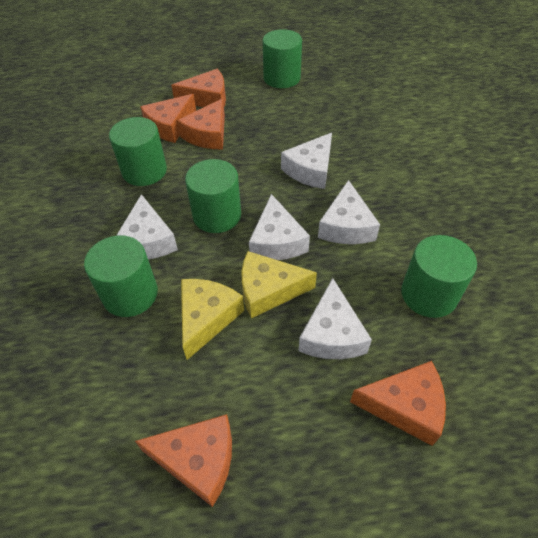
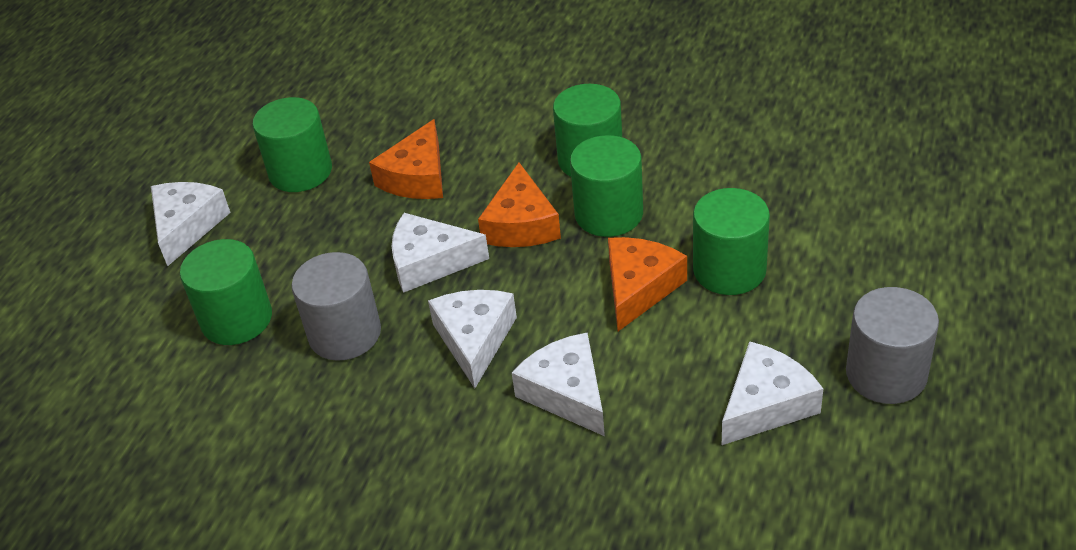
grey cylinder: 0 -> 2
orange cheese: 5 -> 3
yellow cheese: 2 -> 0

